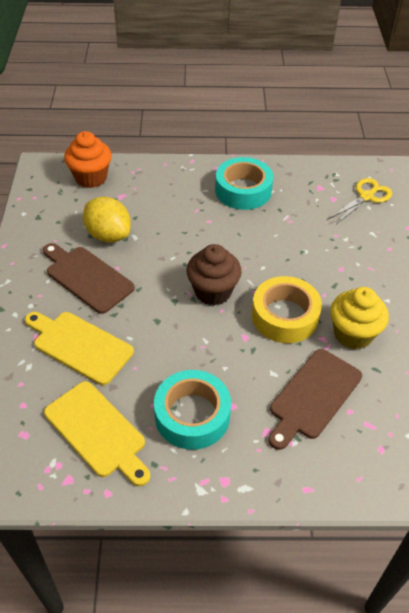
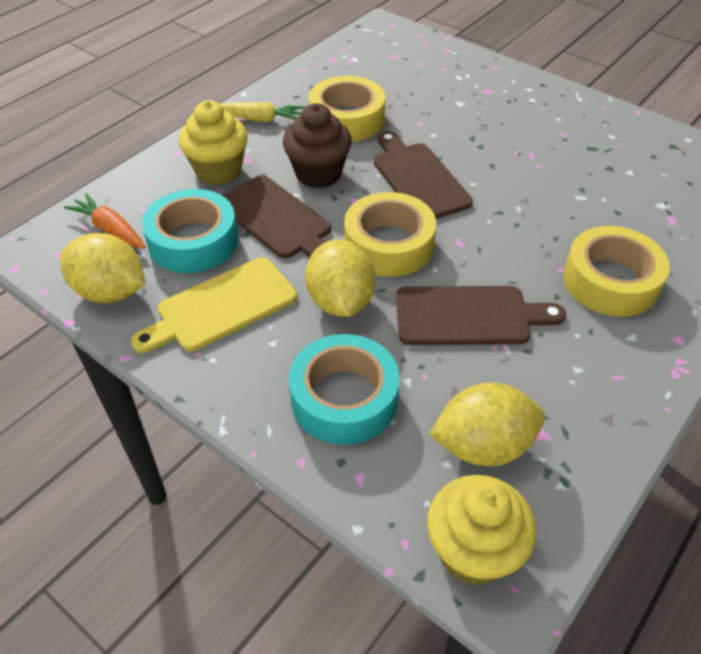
brown cutting board: 2 -> 3
orange carrot: 0 -> 1
orange cupcake: 1 -> 0
yellow carrot: 0 -> 1
yellow cupcake: 1 -> 2
yellow cutting board: 2 -> 1
yellow lemon: 1 -> 3
yellow scissors: 1 -> 0
yellow tape: 1 -> 3

